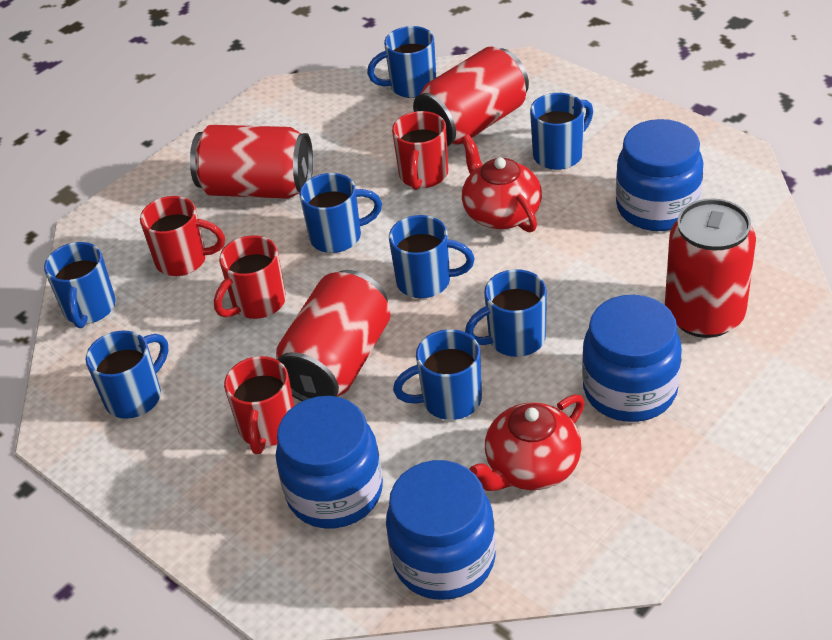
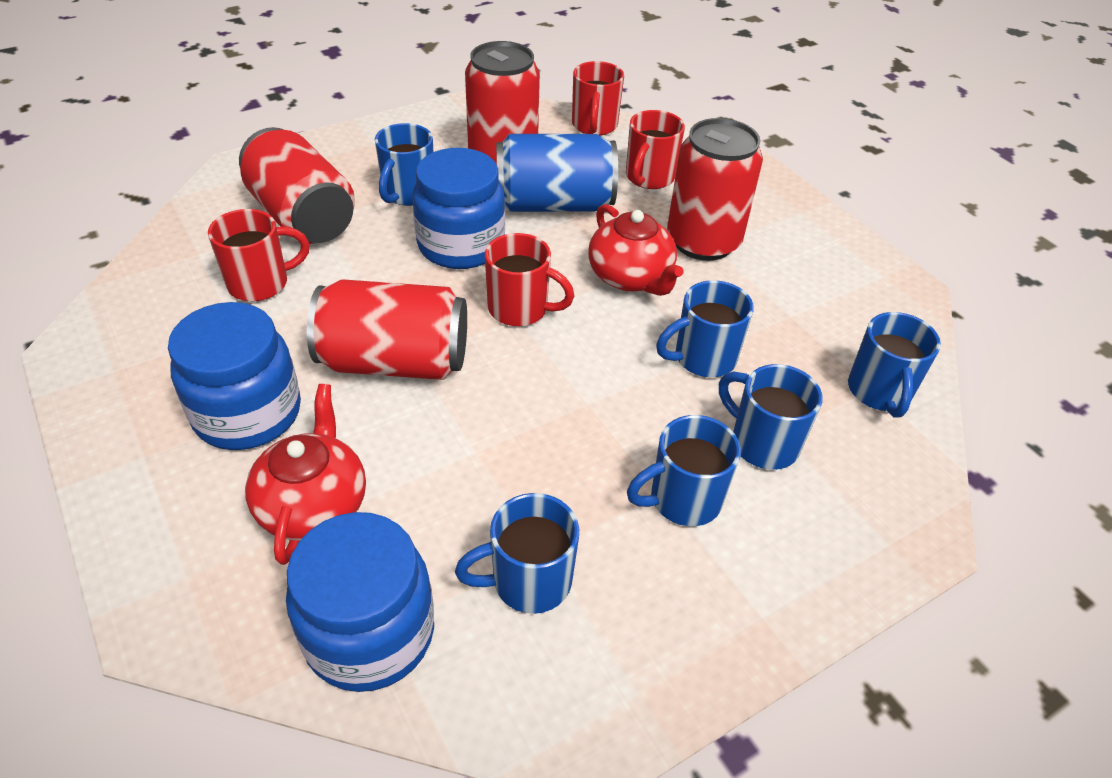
blue can: 0 -> 1
blue jar: 4 -> 3
blue mug: 8 -> 6

